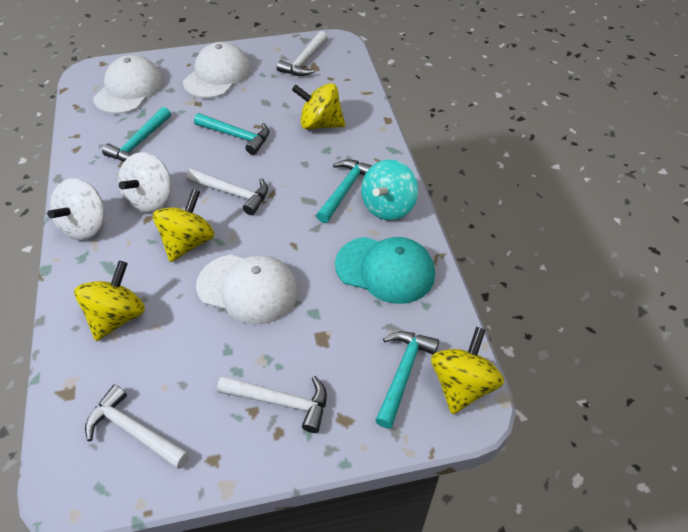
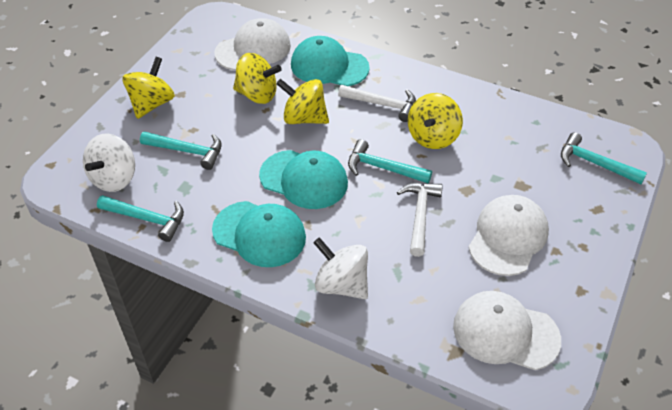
turquoise cap: 1 -> 3
turquoise spinning top: 1 -> 0
white hammer: 4 -> 2

